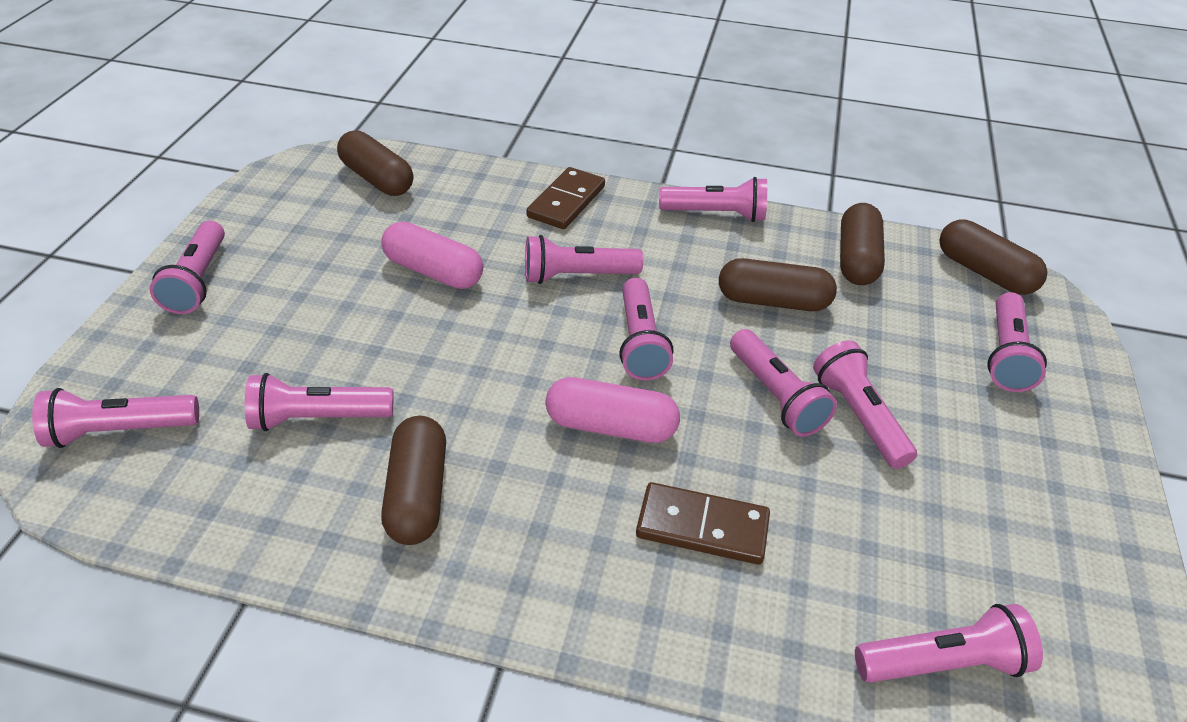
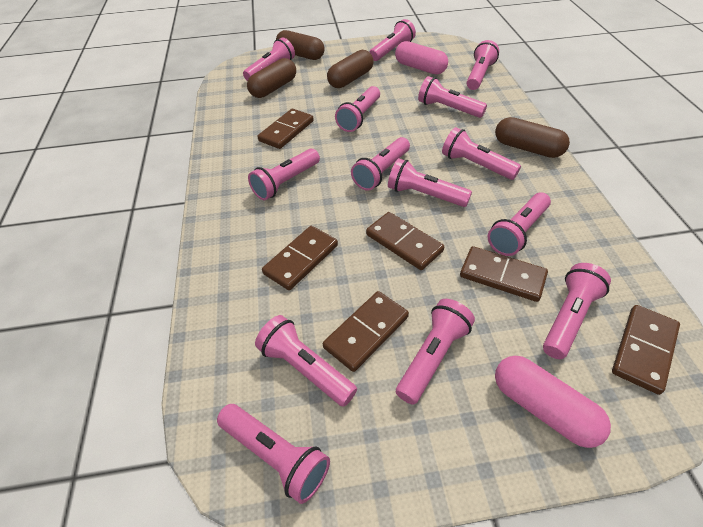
brown capsule: 5 -> 4
brown domino: 2 -> 6
pink flashlight: 10 -> 14

